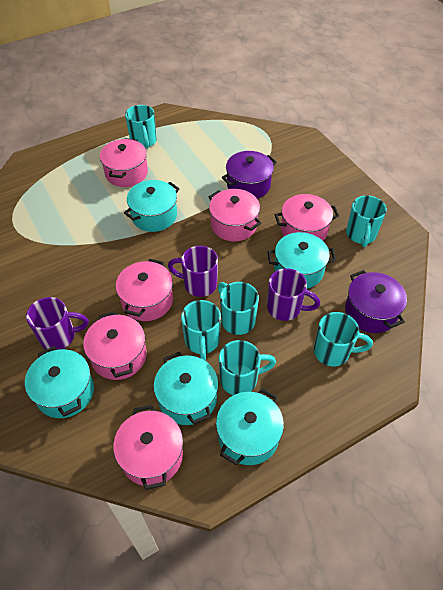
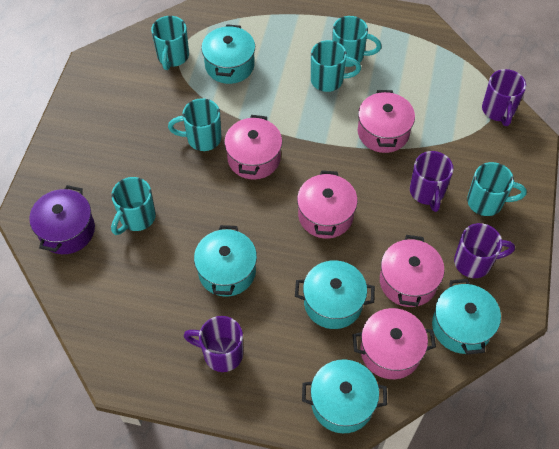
pink pot: 6 -> 5
purple mug: 3 -> 4
purple pot: 2 -> 1

